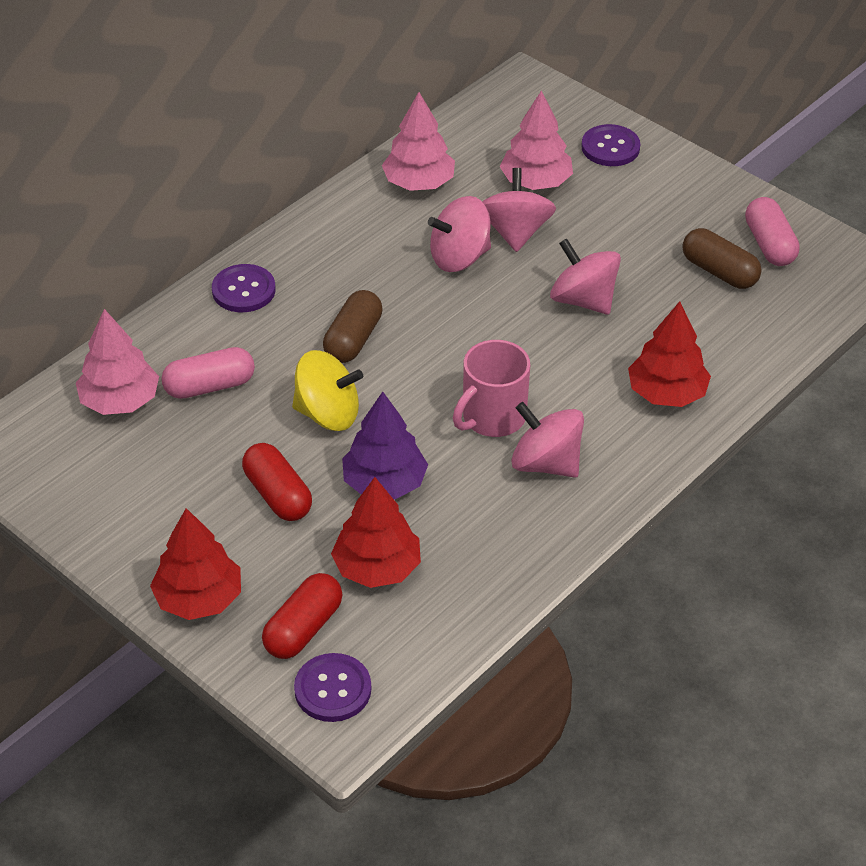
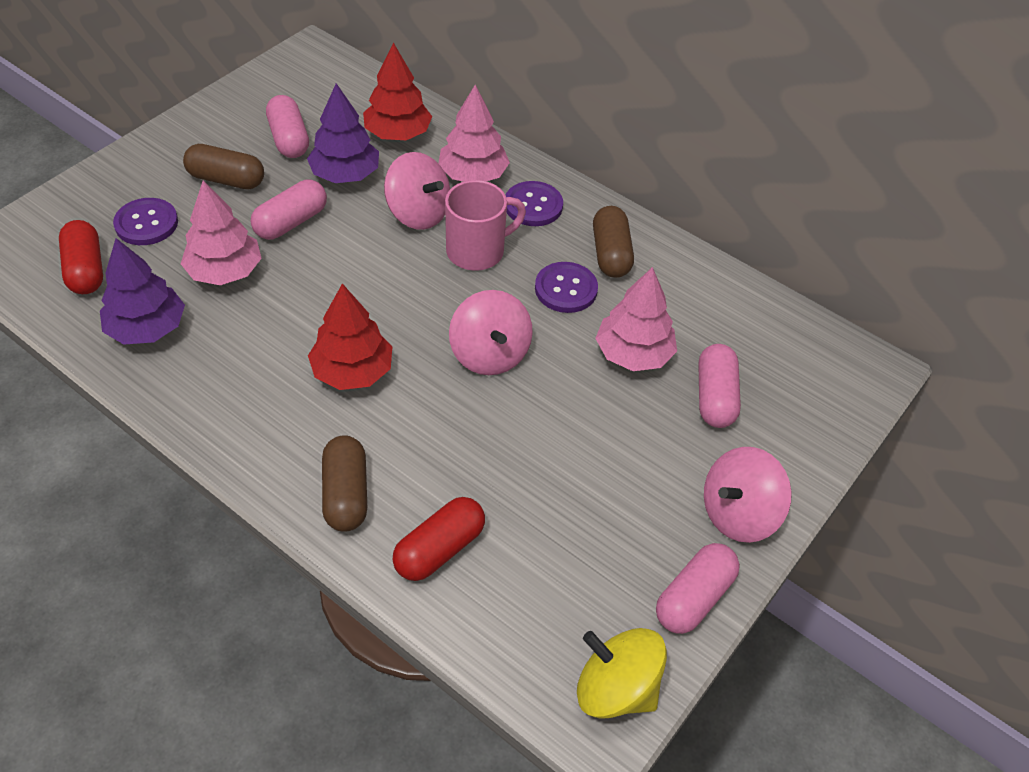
brown capsule: 2 -> 3
pink capsule: 2 -> 4
pink spinning top: 4 -> 3
purple tree: 1 -> 2
red tree: 3 -> 2

